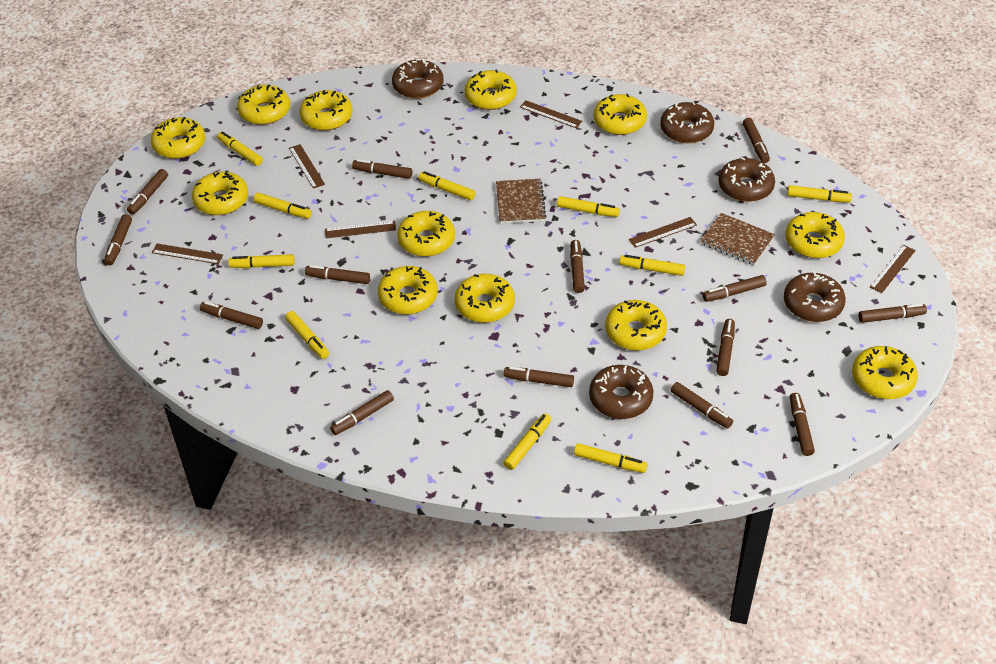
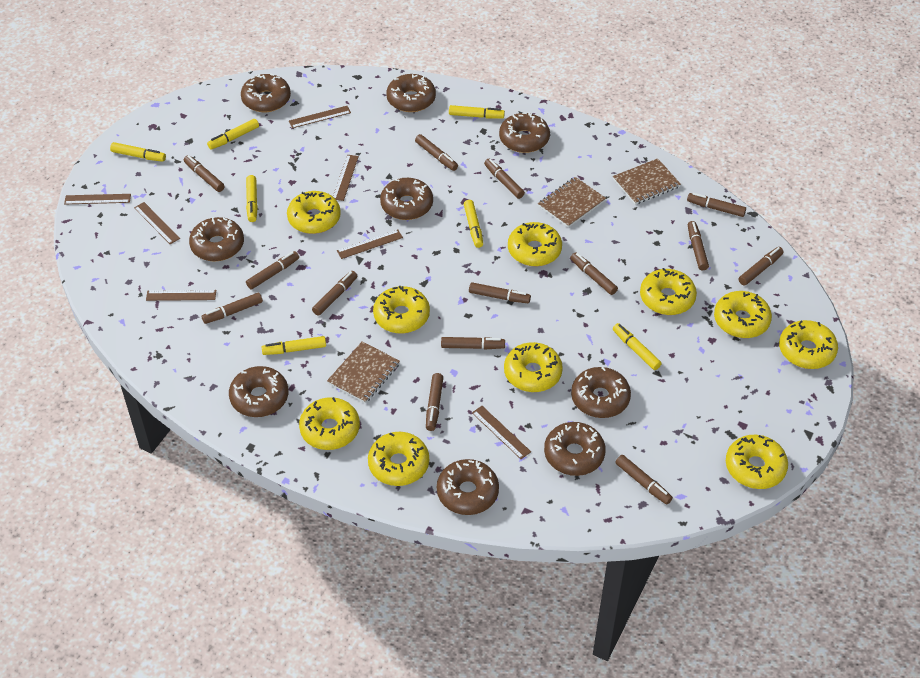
brown donut: 5 -> 9
brown notebook: 2 -> 3
brown ruler: 6 -> 7
yellow donut: 12 -> 10
yellow marker: 10 -> 7

